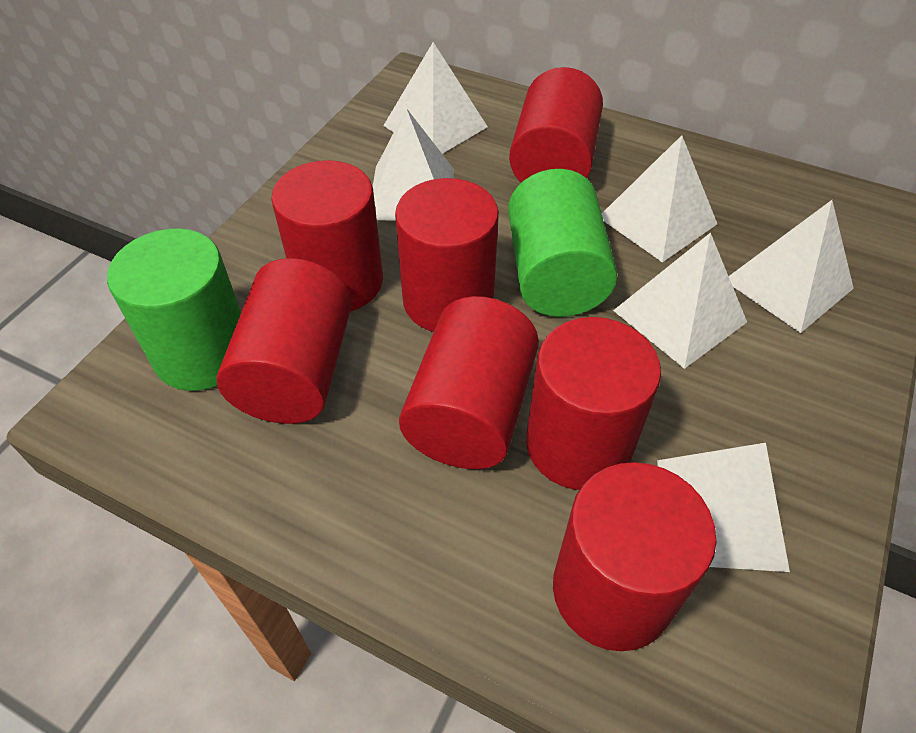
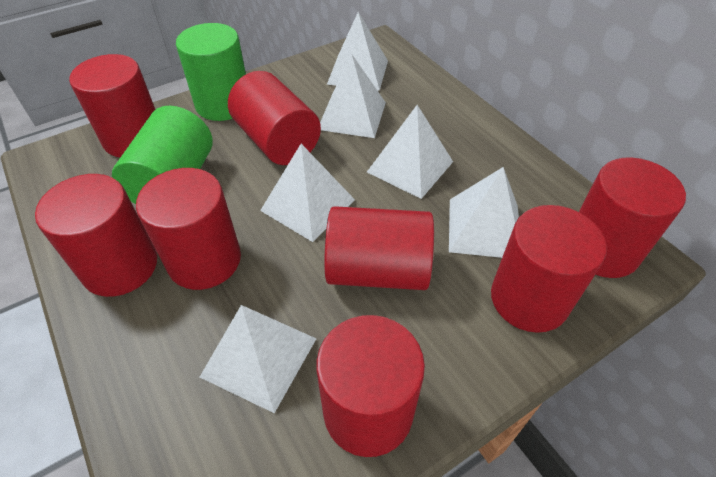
red cylinder: 7 -> 8

